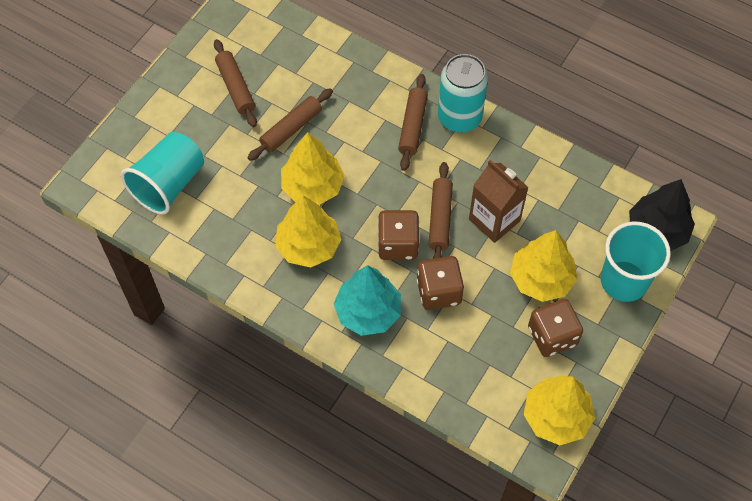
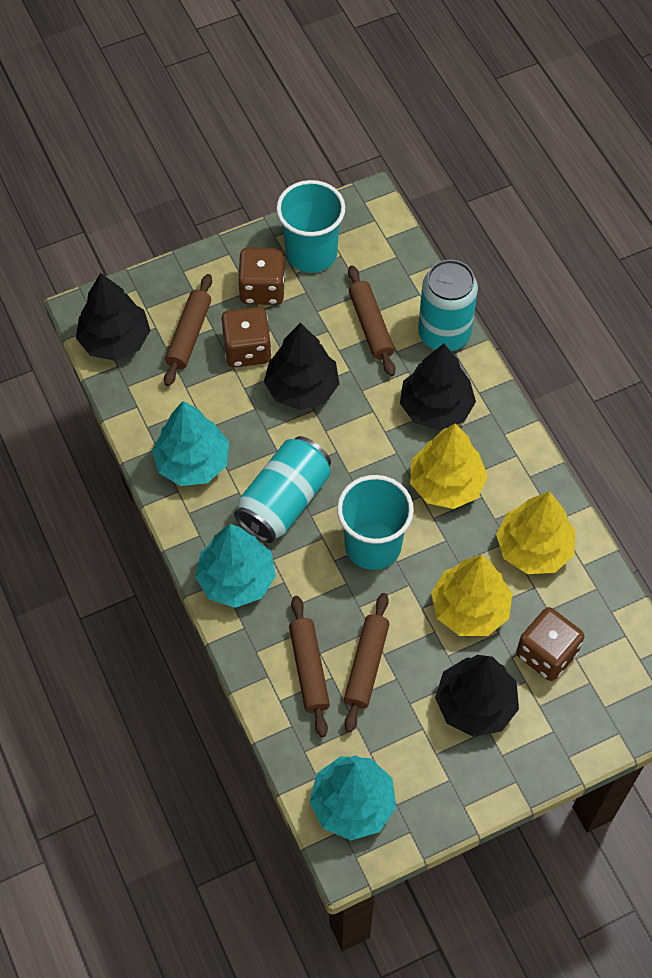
black tree: 1 -> 4
brown carton: 1 -> 0
turquoise can: 1 -> 2
turquoise tree: 1 -> 3
yellow tree: 4 -> 3

